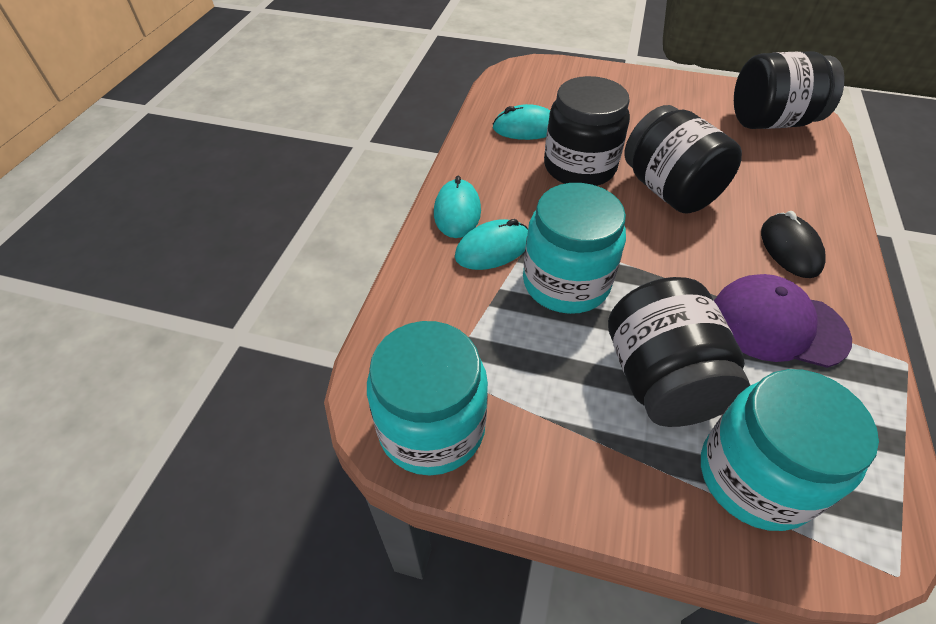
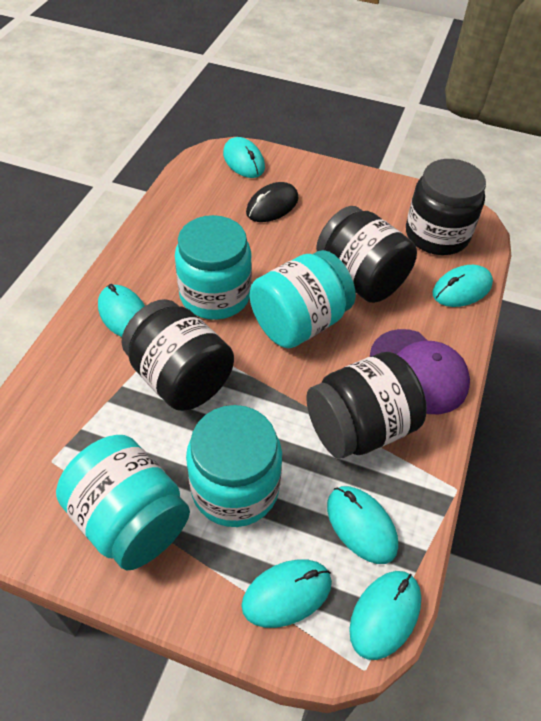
turquoise jar: 3 -> 4
turquoise mouse: 3 -> 6

